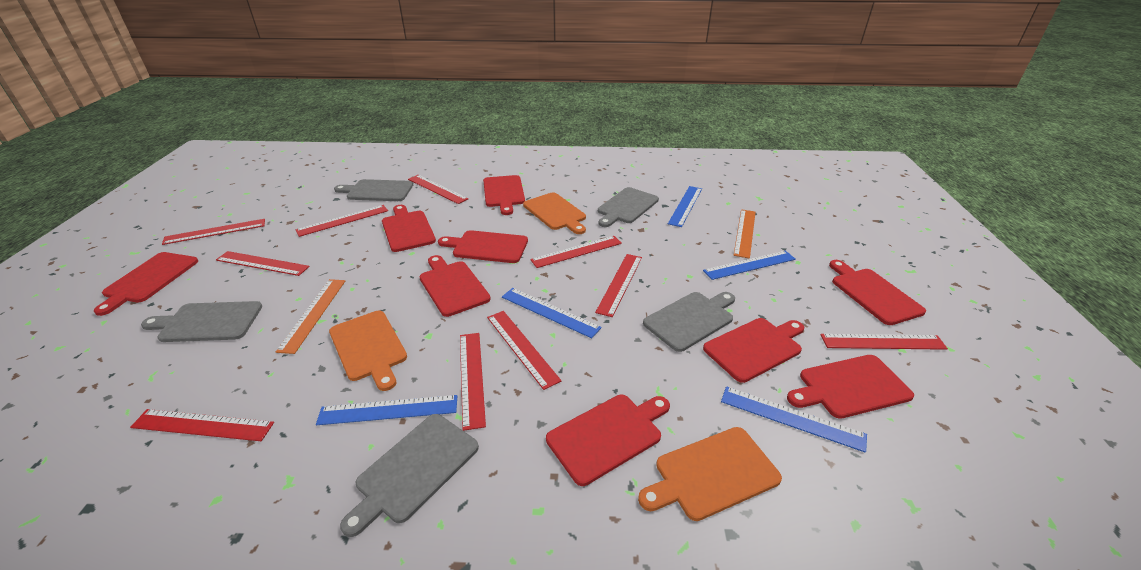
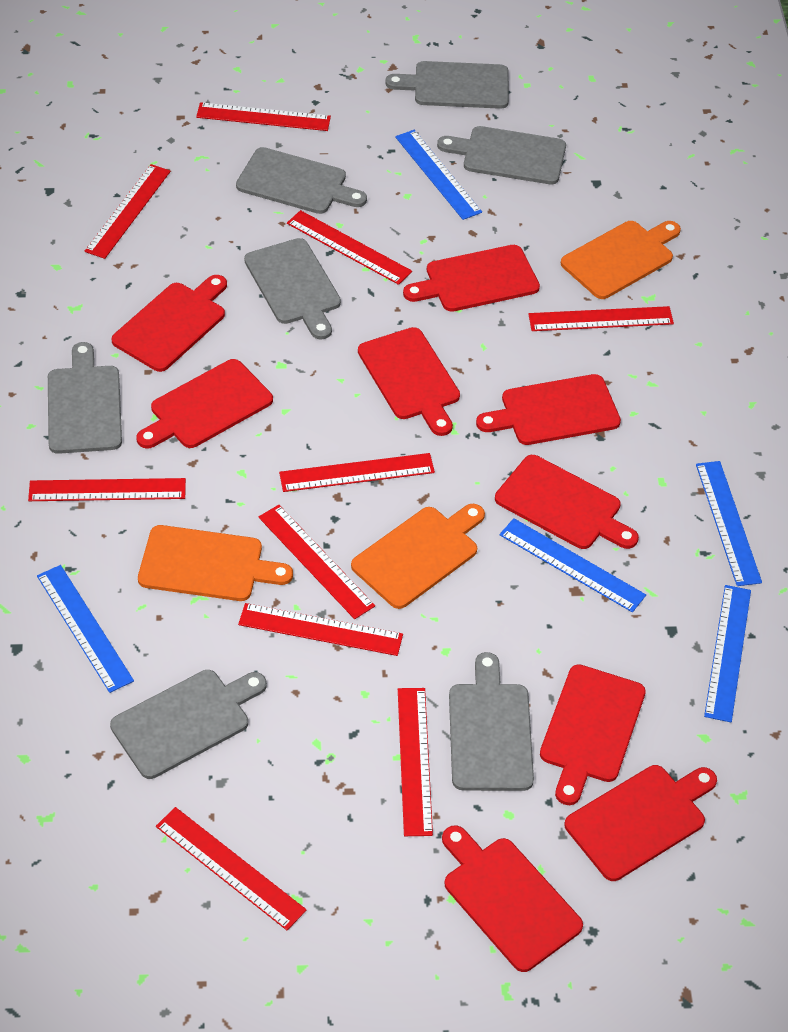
grey cutting board: 5 -> 7
orange ruler: 2 -> 0

